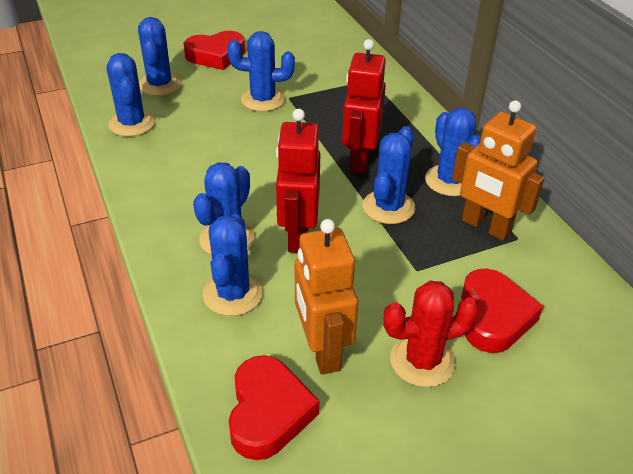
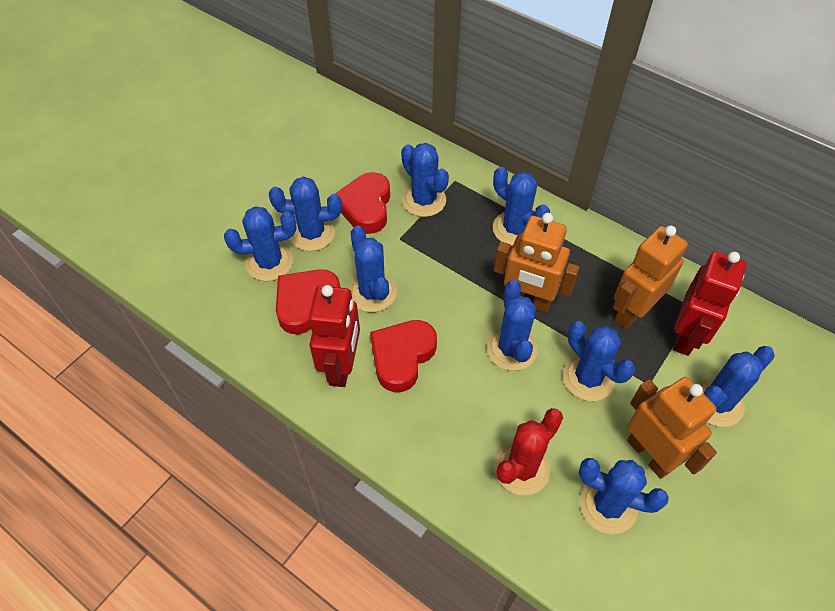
blue cactus: 7 -> 9
orange robot: 2 -> 3

